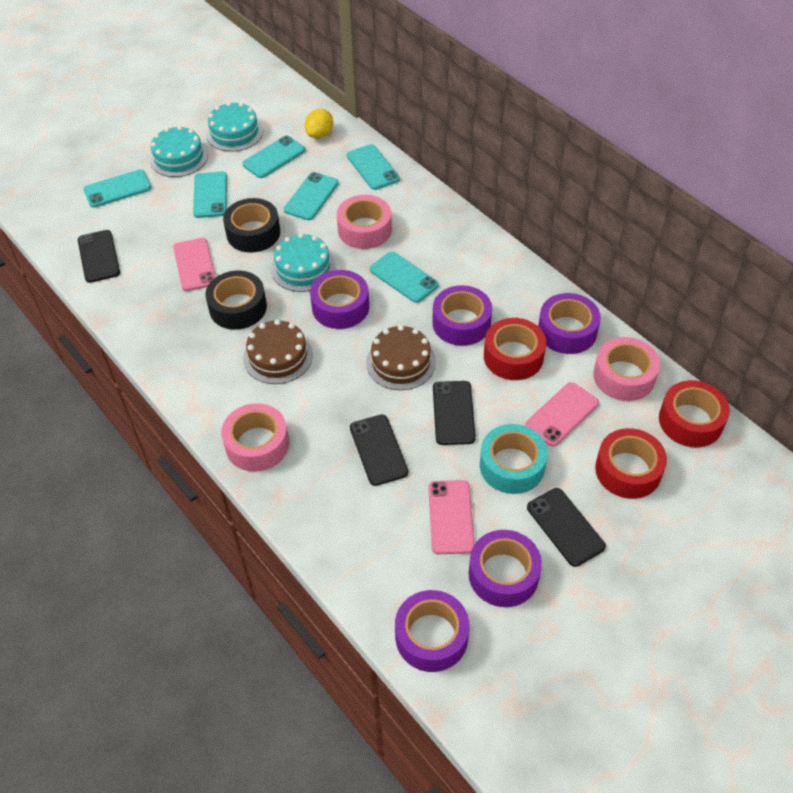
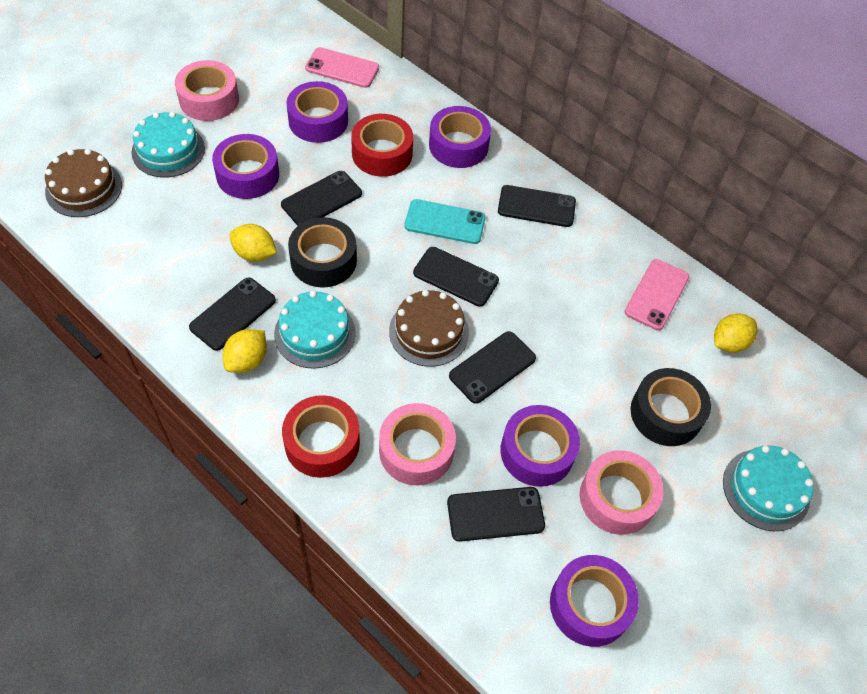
black phone: 4 -> 6
pink phone: 3 -> 2
red tape: 3 -> 2
turquoise phone: 6 -> 1
turquoise tape: 1 -> 0
yellow lemon: 1 -> 3

